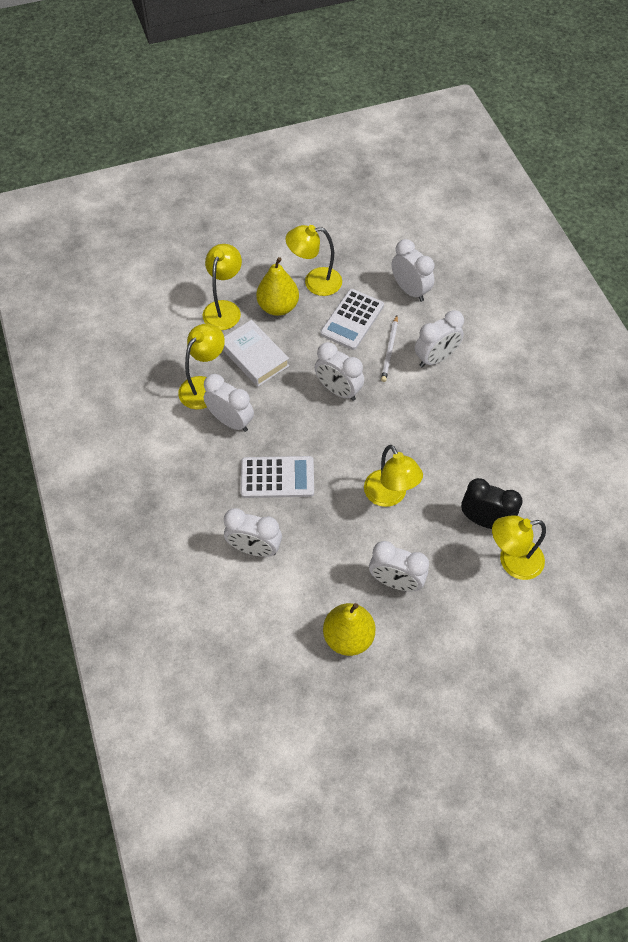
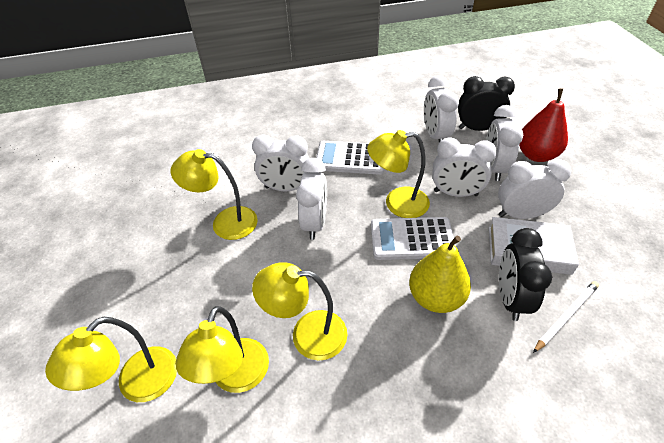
black clock: 1 -> 2
red pear: 0 -> 1
yellow pear: 2 -> 1

